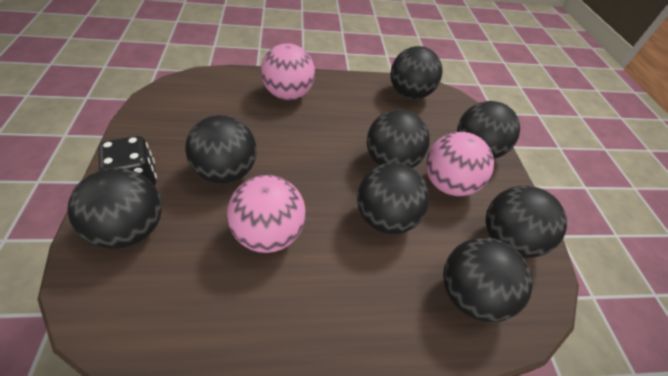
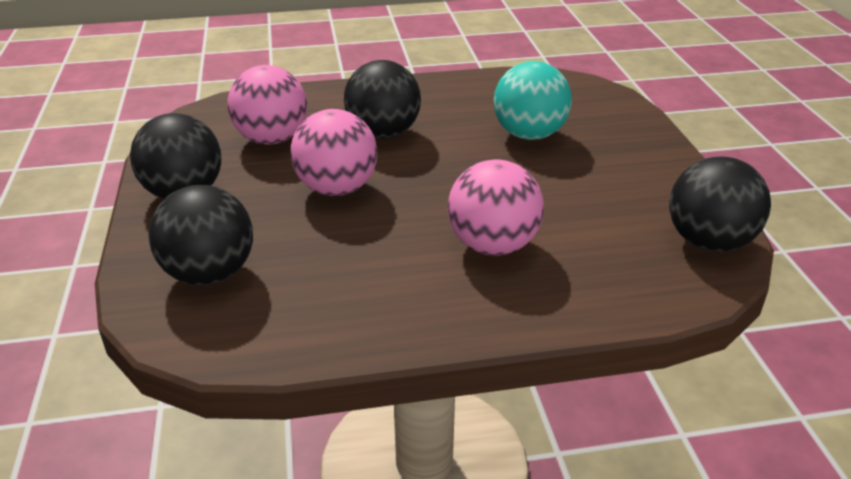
black ball: 8 -> 4
black dice: 1 -> 0
turquoise ball: 0 -> 1

